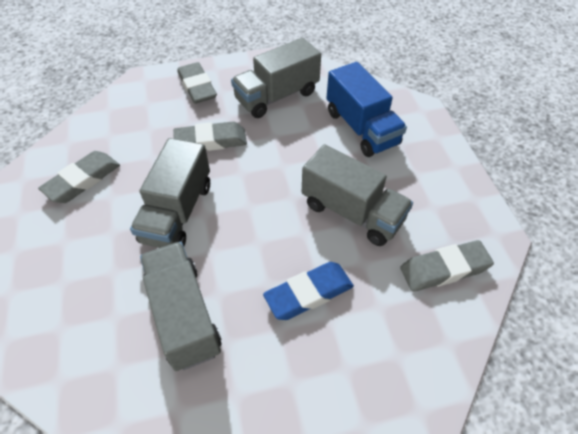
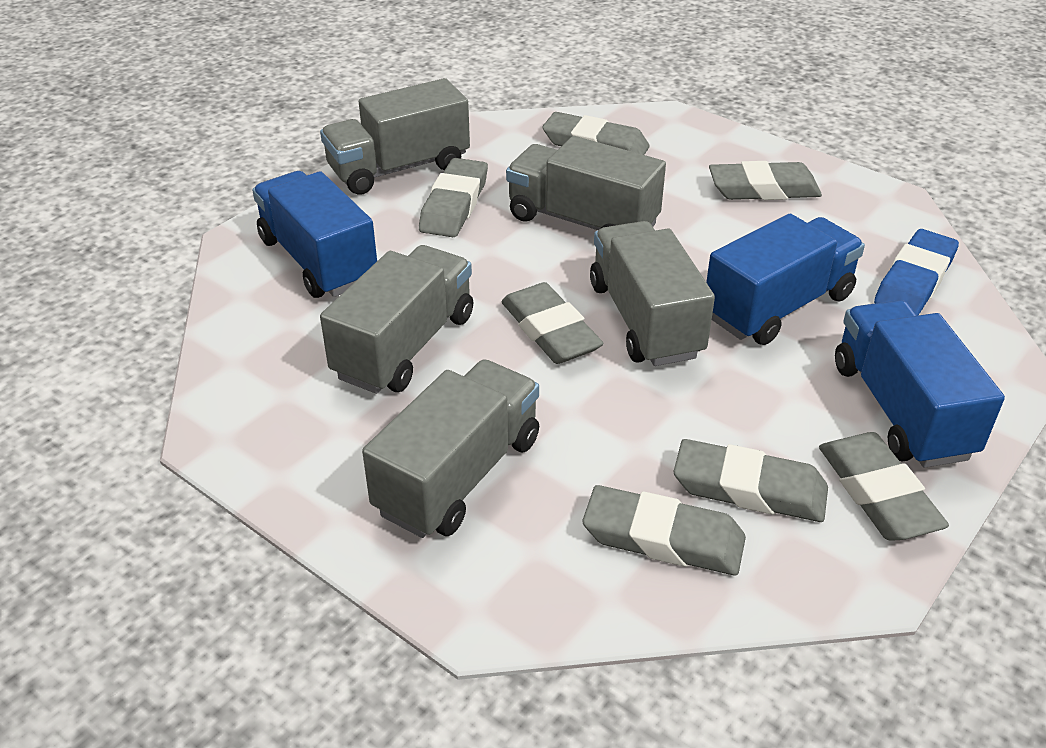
blue truck: 1 -> 3
grey eraser: 4 -> 7
grey truck: 4 -> 5

